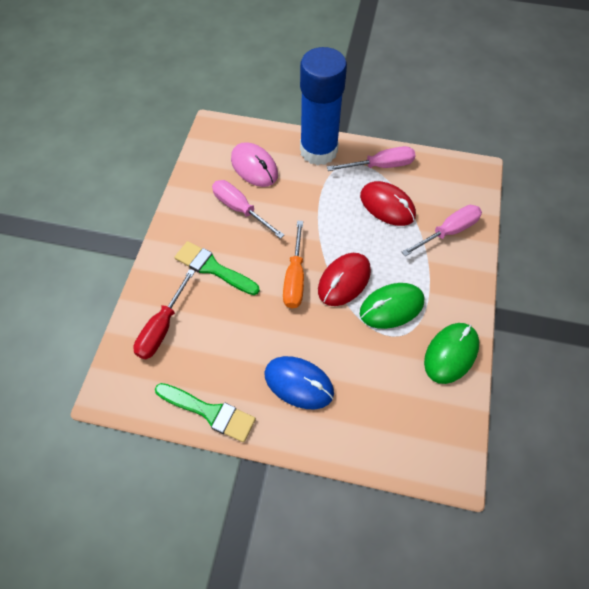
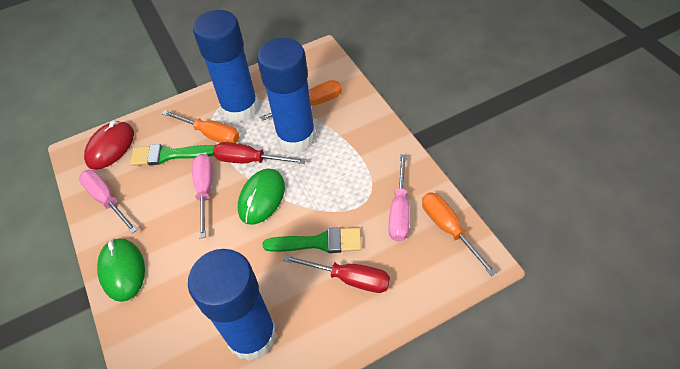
blue glue stick: 1 -> 3
blue mouse: 1 -> 0
orange screwdriver: 1 -> 3
pink mouse: 1 -> 0
red mouse: 2 -> 1
red screwdriver: 1 -> 2

